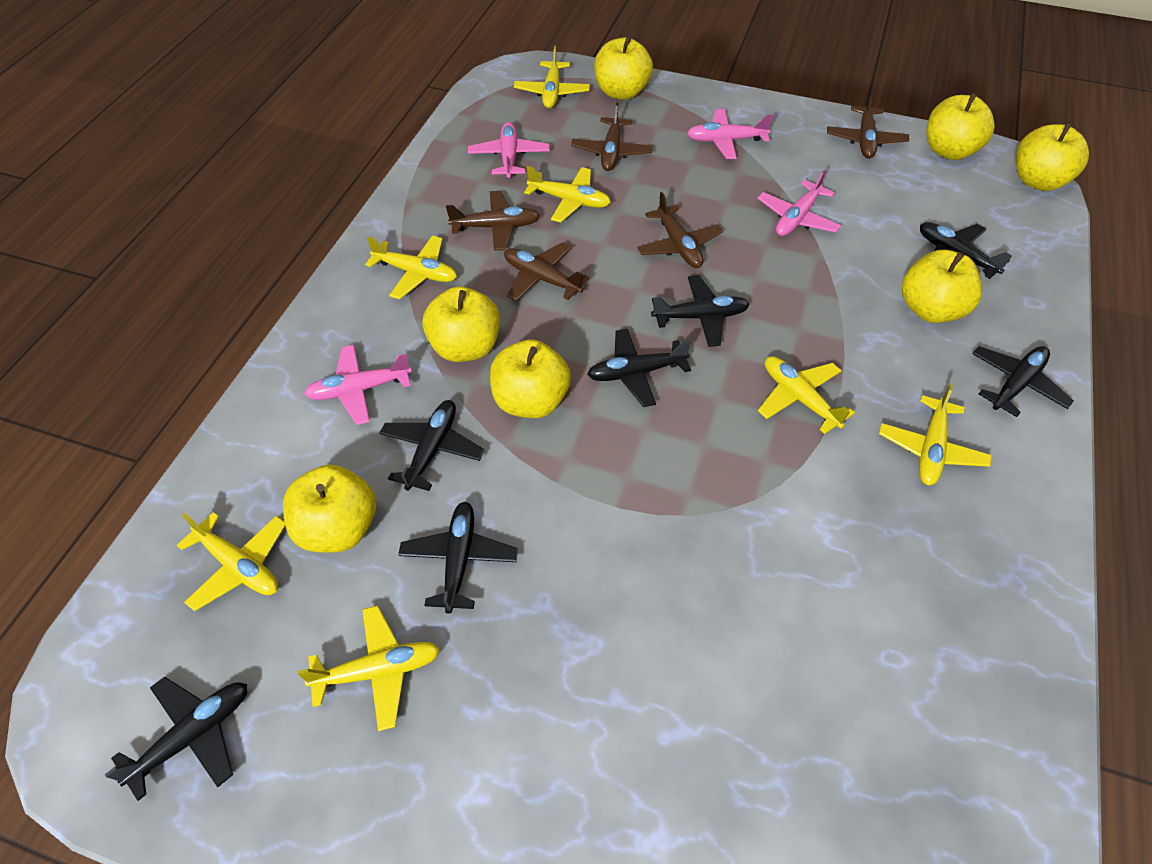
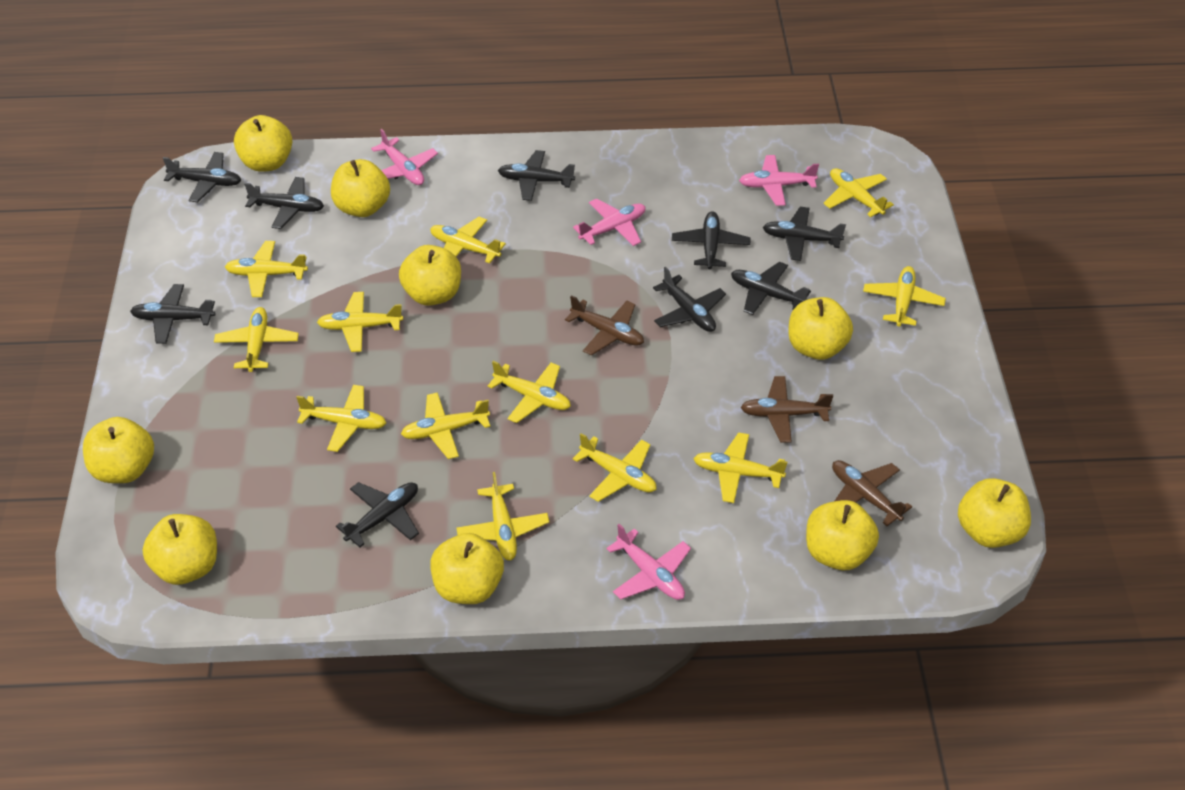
black plane: 7 -> 9
brown plane: 5 -> 3
yellow apple: 7 -> 9
yellow plane: 7 -> 12

